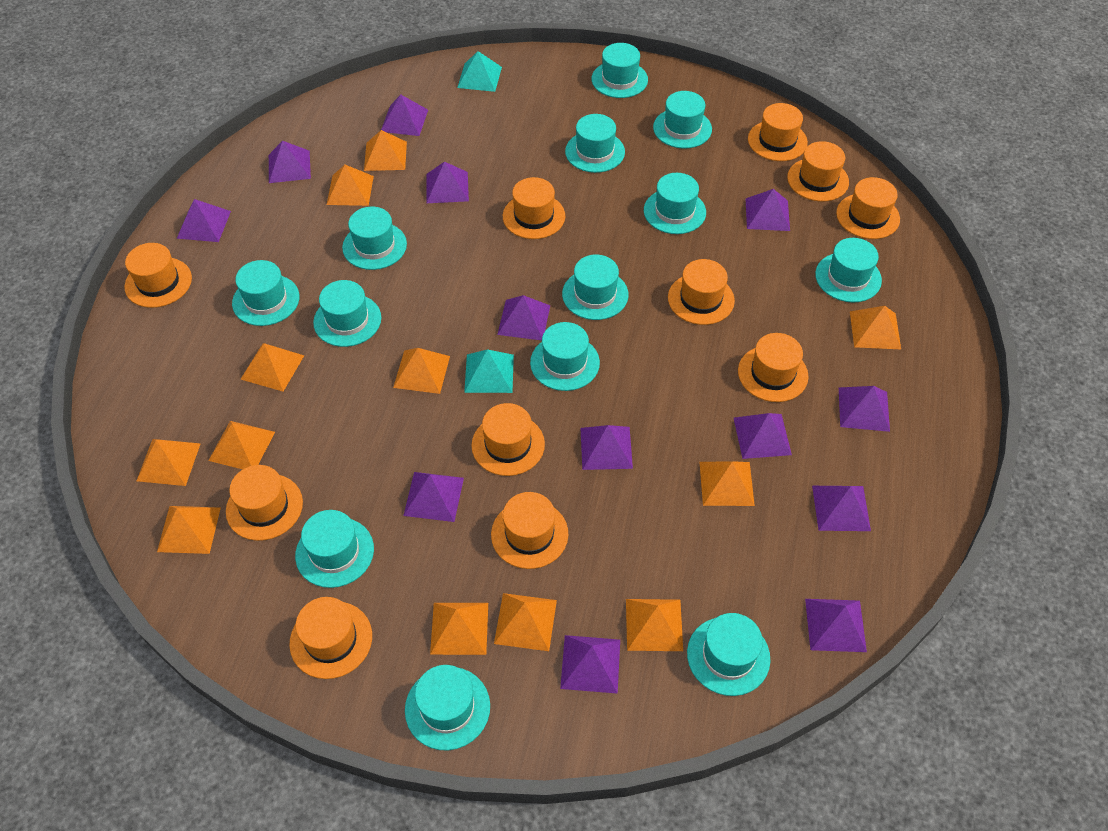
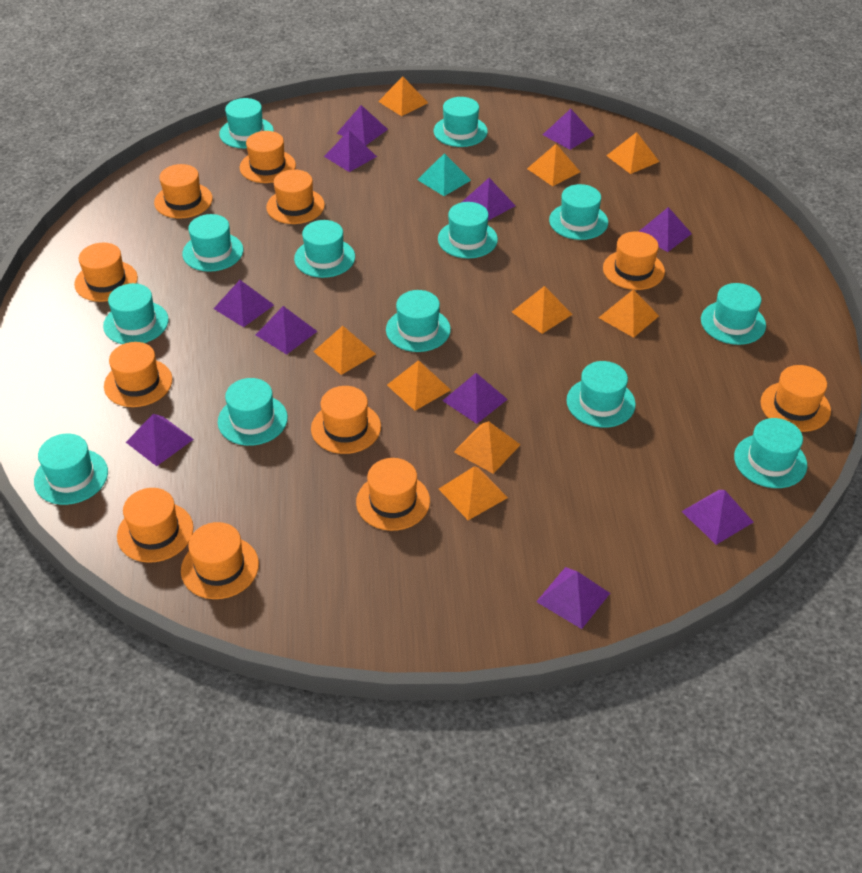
orange pyramid: 12 -> 9
purple pyramid: 13 -> 11
turquoise pyramid: 2 -> 1

